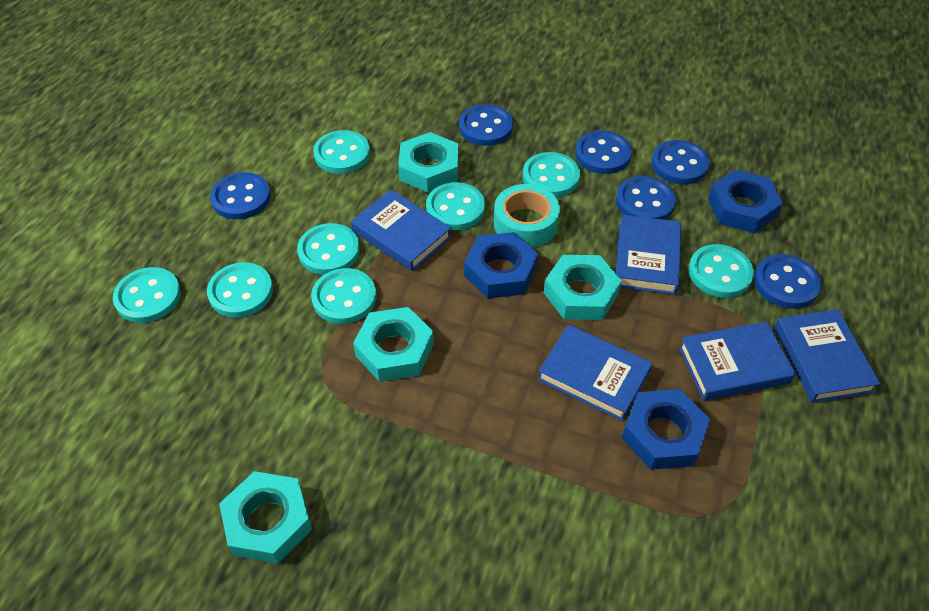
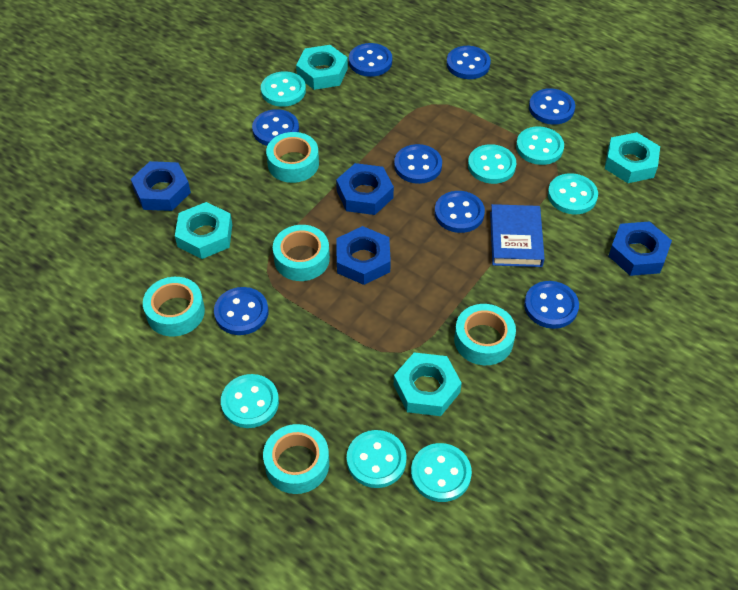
blue book: 5 -> 1
blue button: 6 -> 8
blue nut: 3 -> 4
turquoise button: 8 -> 7
turquoise tape: 1 -> 5

